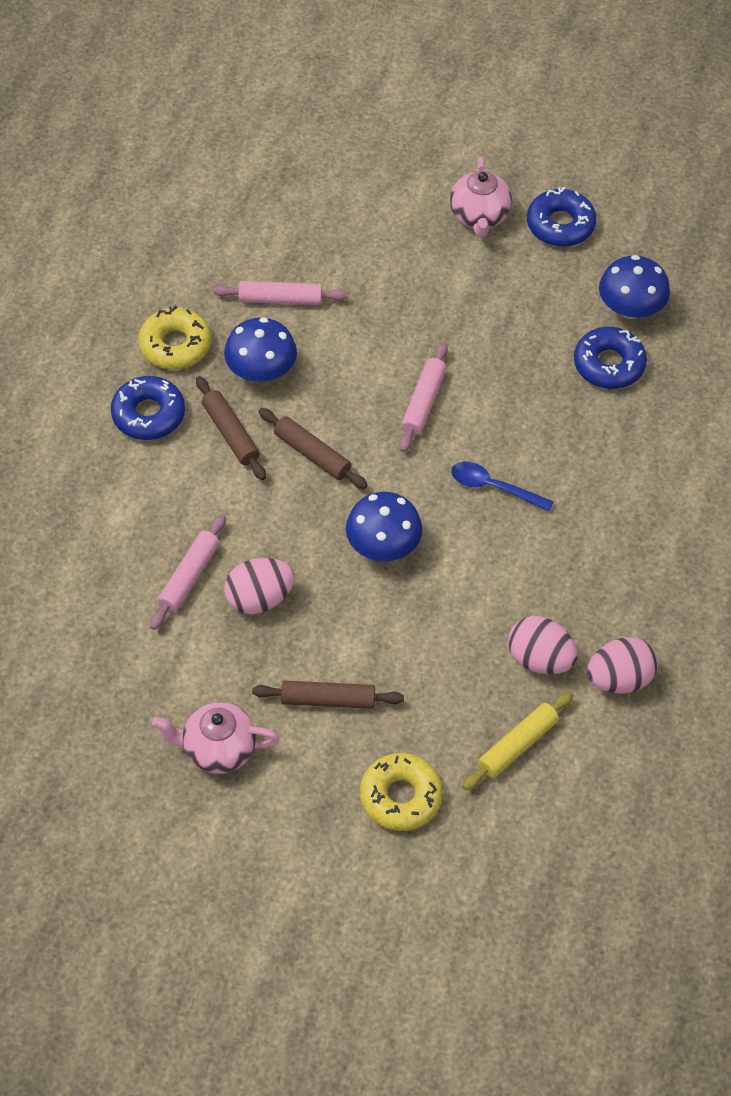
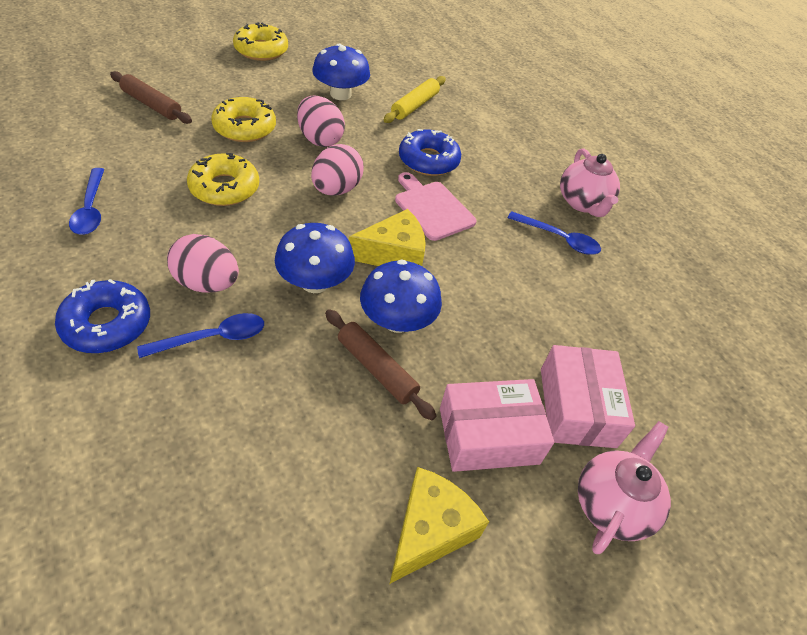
blue donut: 3 -> 2
blue spoon: 1 -> 3
brown rolling pin: 3 -> 2
pink box: 0 -> 2
pink cutting board: 0 -> 1
pink rolling pin: 3 -> 0
yellow cheese: 0 -> 2
yellow donut: 2 -> 3

